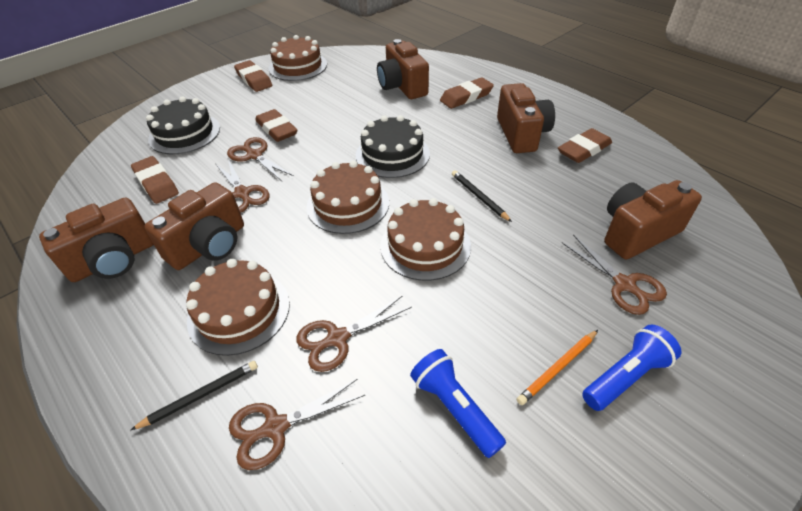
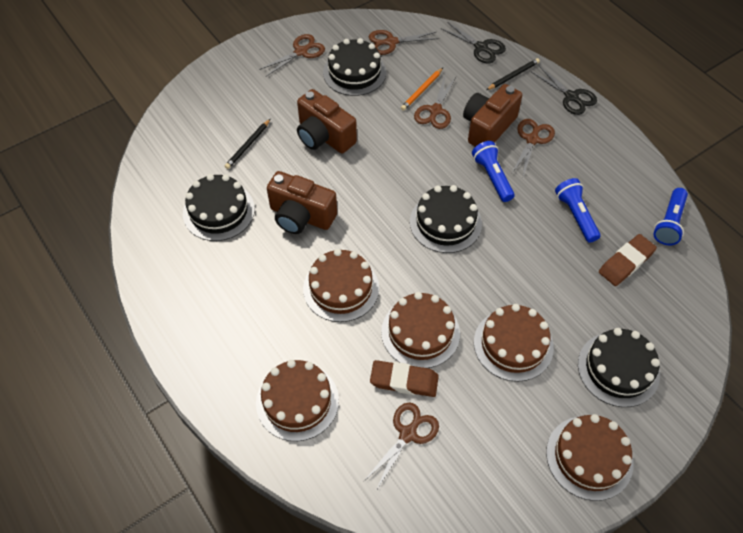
black cake: 2 -> 4
black scissors: 0 -> 2
blue flashlight: 2 -> 3
brown cake: 4 -> 5
brown camera: 5 -> 3
brown eraser: 5 -> 2

